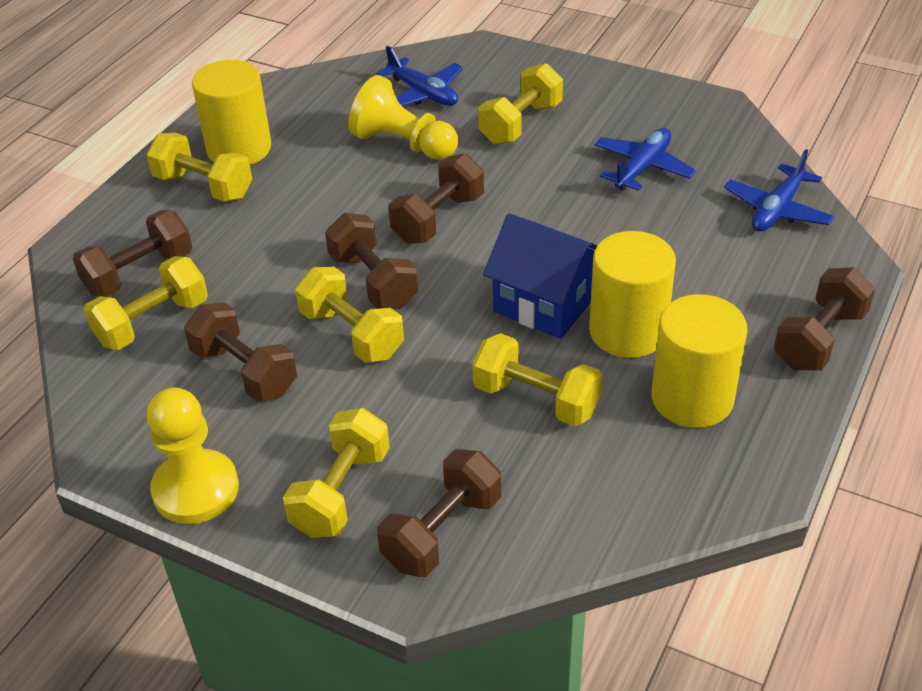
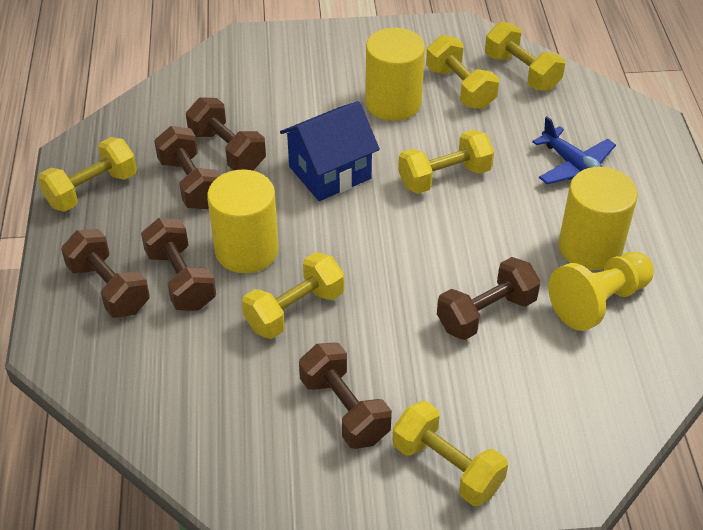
blue plane: 3 -> 1
yellow pawn: 2 -> 1

